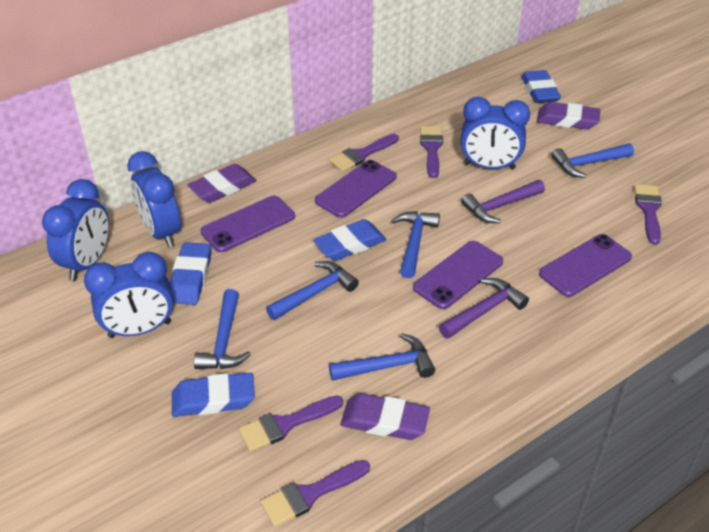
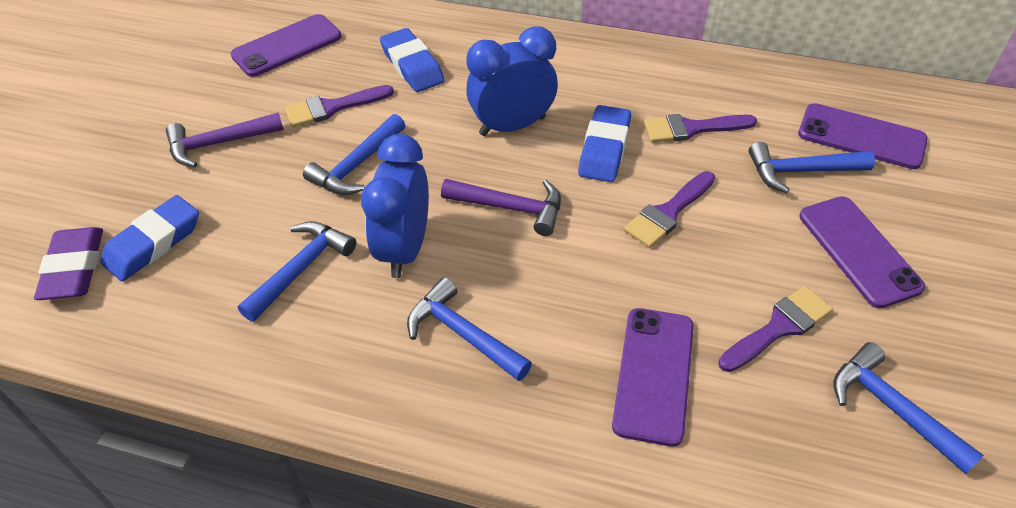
blue clock: 4 -> 2
blue eraser: 4 -> 3
purple brush: 5 -> 4
purple eraser: 3 -> 1

